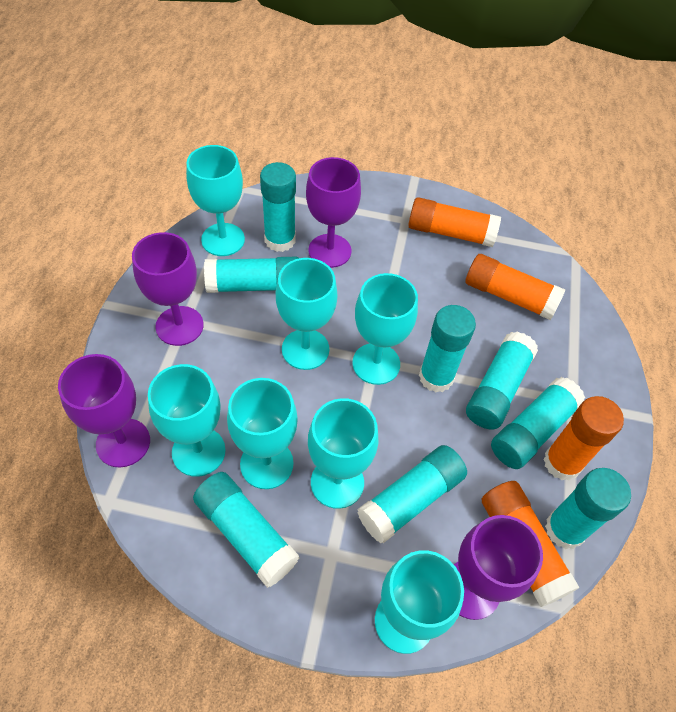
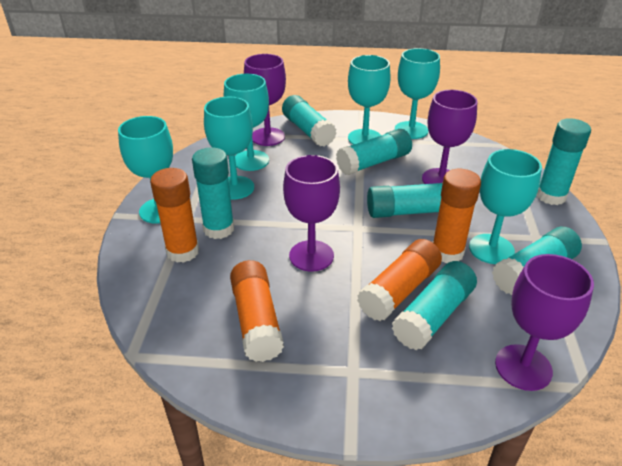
turquoise glue stick: 8 -> 7
turquoise goblet: 7 -> 6

